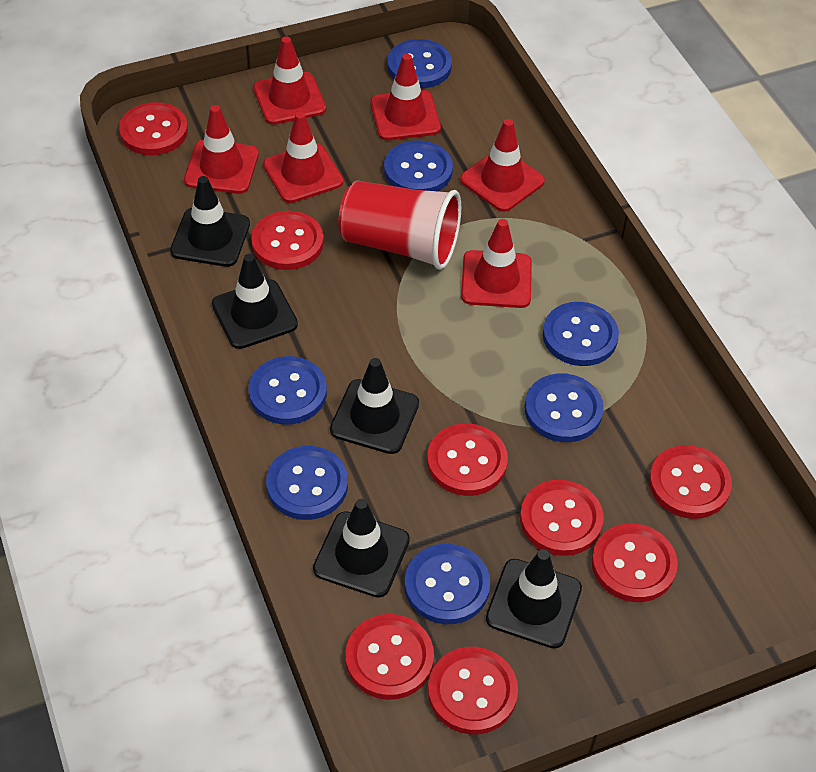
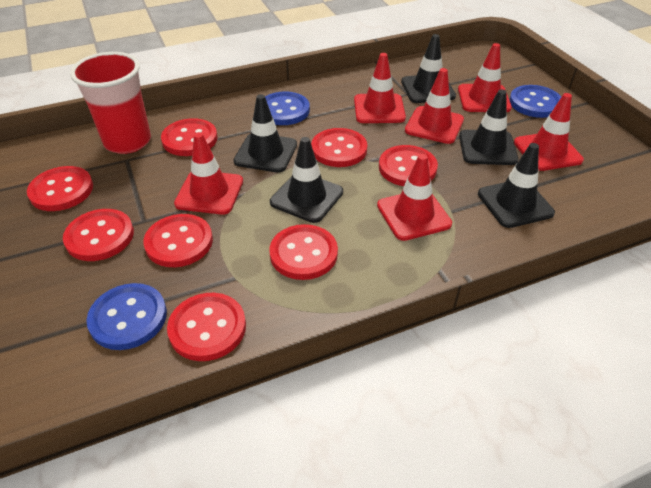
blue button: 7 -> 3

